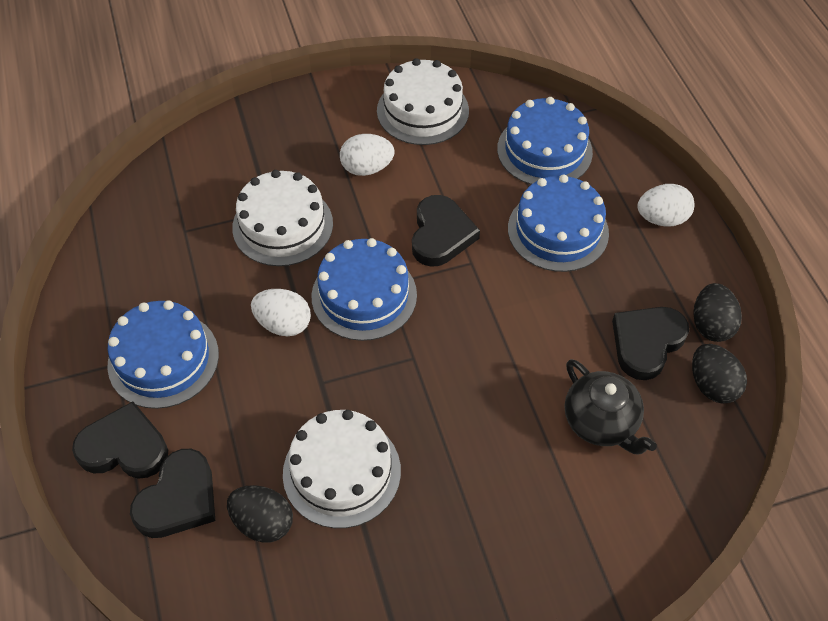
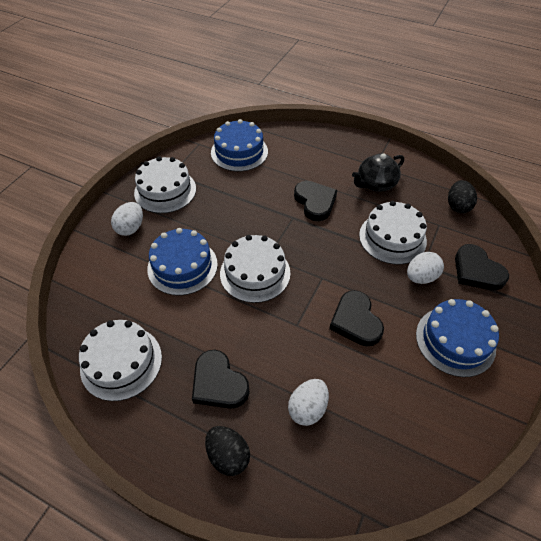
black egg: 3 -> 2
blue cake: 4 -> 3
white cake: 3 -> 4

